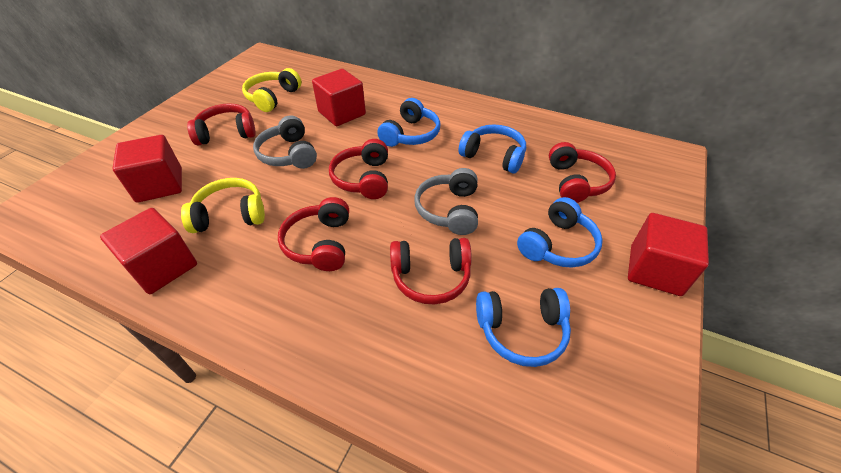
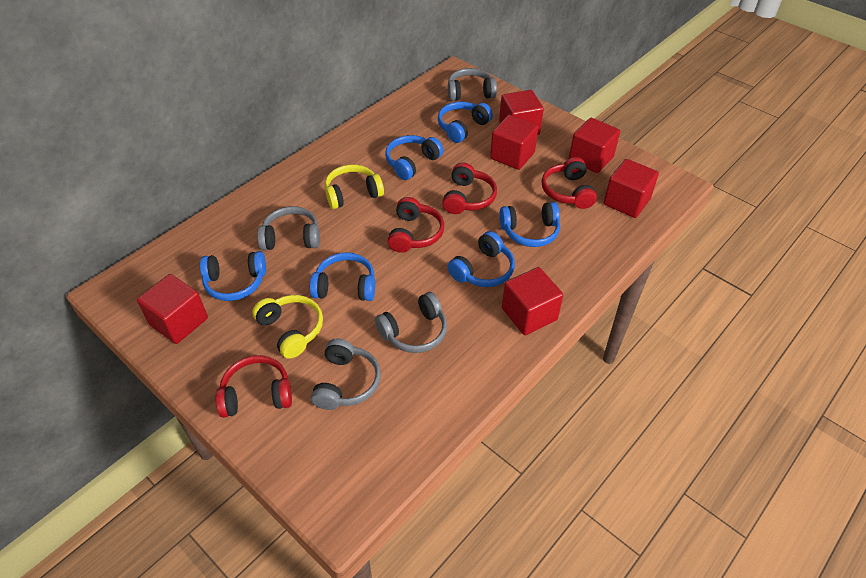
blue headphones: 4 -> 6
grey headphones: 2 -> 4
red cube: 4 -> 6
red headphones: 5 -> 4

